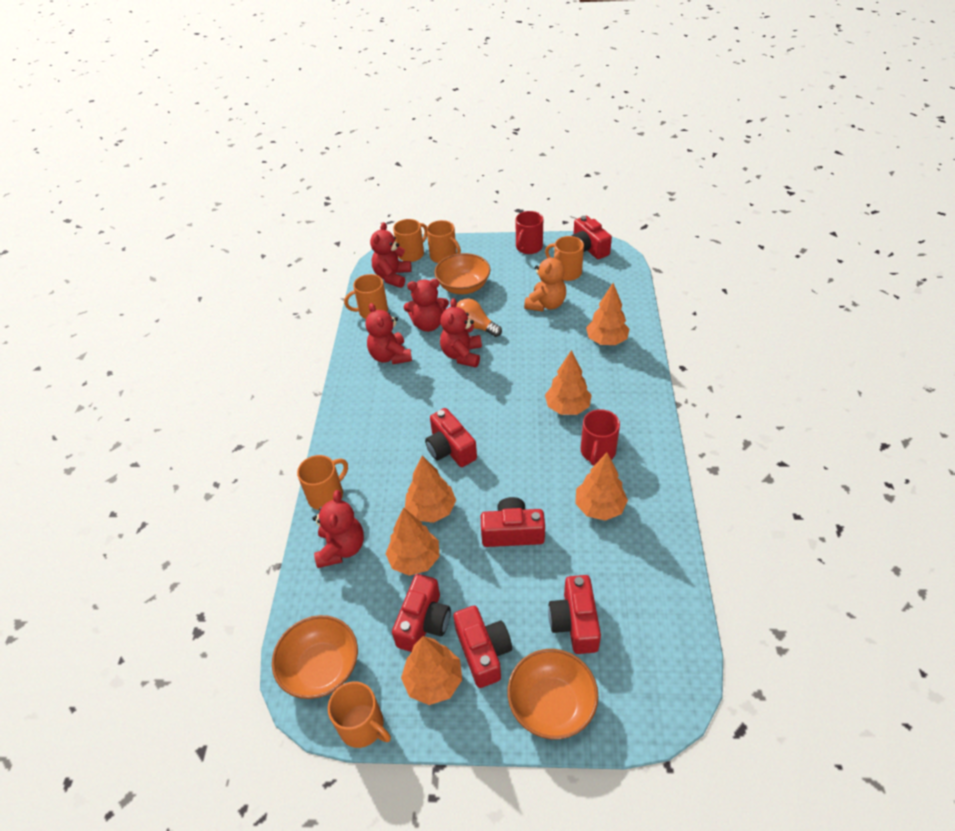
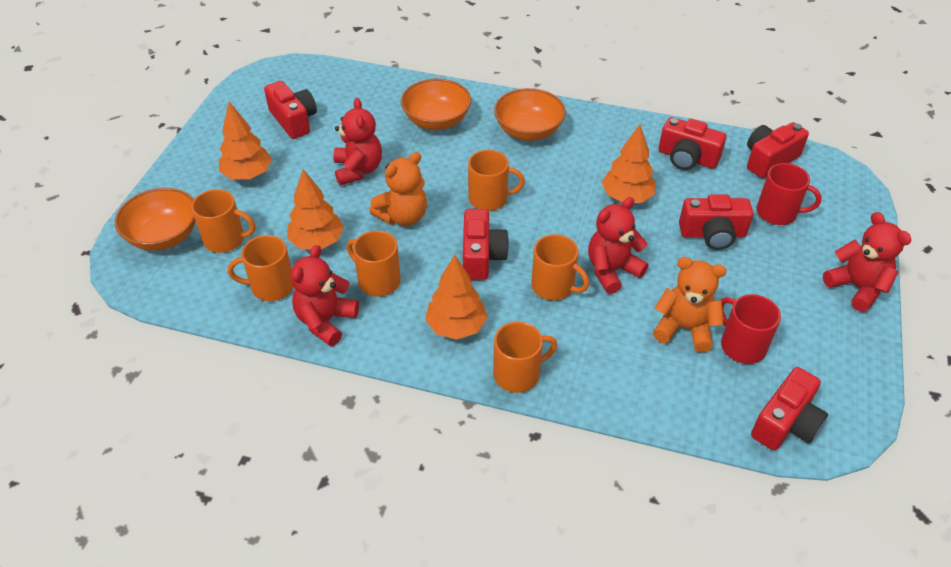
orange light bulb: 1 -> 0
orange teddy bear: 1 -> 2
orange tree: 6 -> 4
red teddy bear: 5 -> 4

